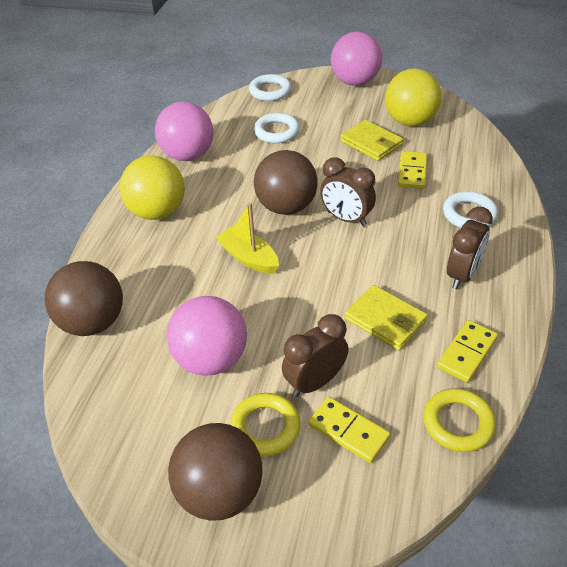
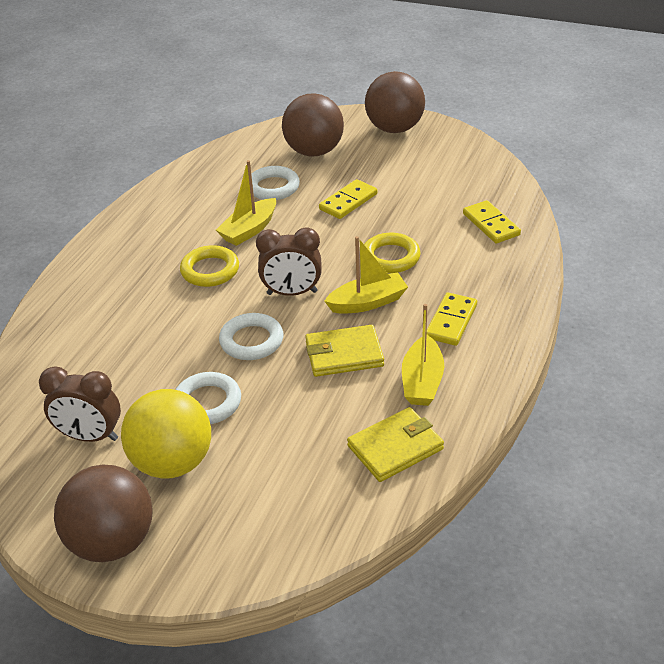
brown clock: 3 -> 2
pink ball: 3 -> 0
yellow ball: 2 -> 1
yellow boat: 1 -> 3

